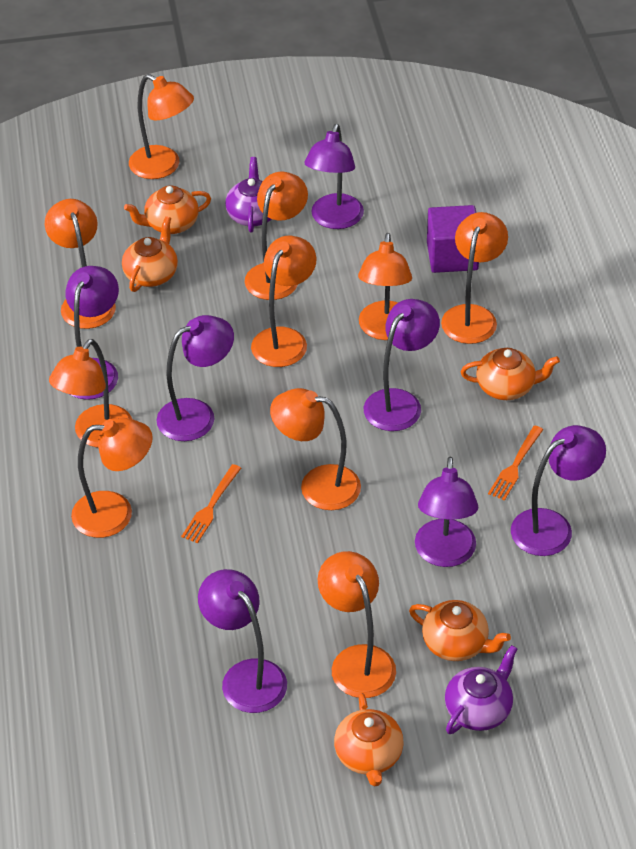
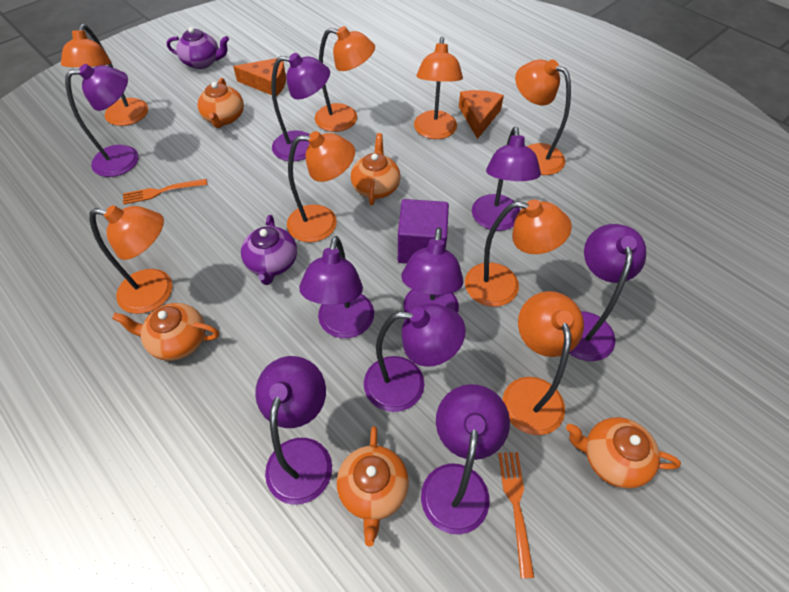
orange cheese: 0 -> 2
orange lamp: 10 -> 8
purple lamp: 7 -> 9

